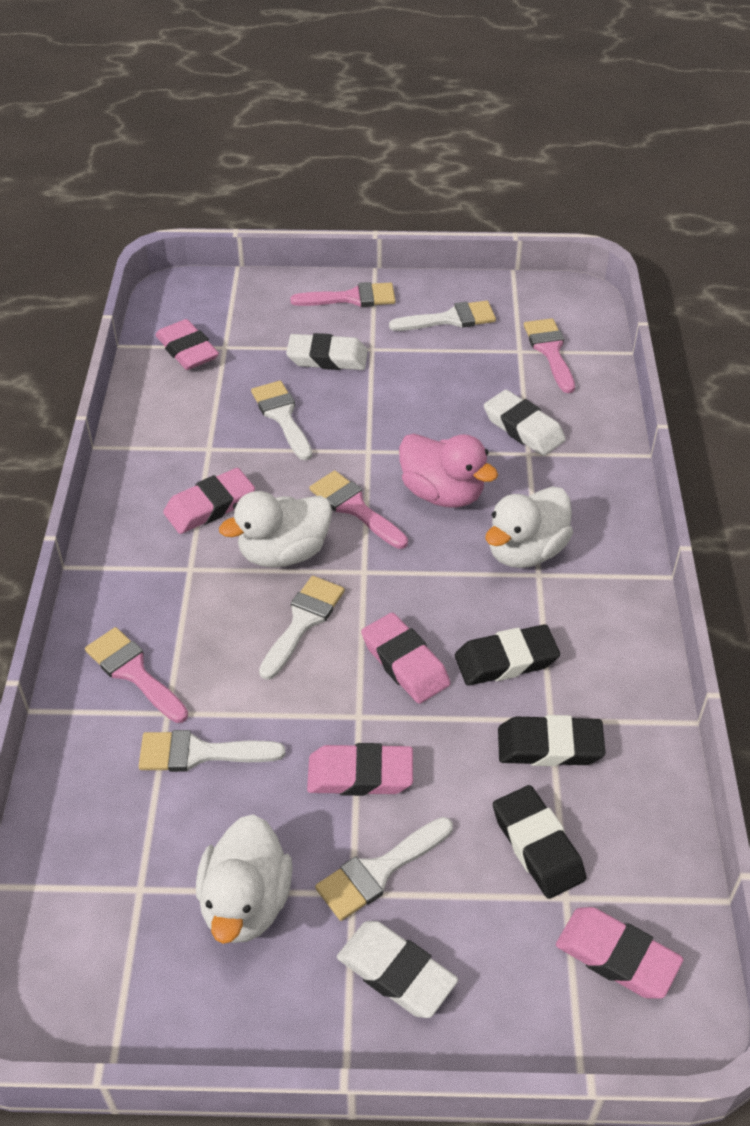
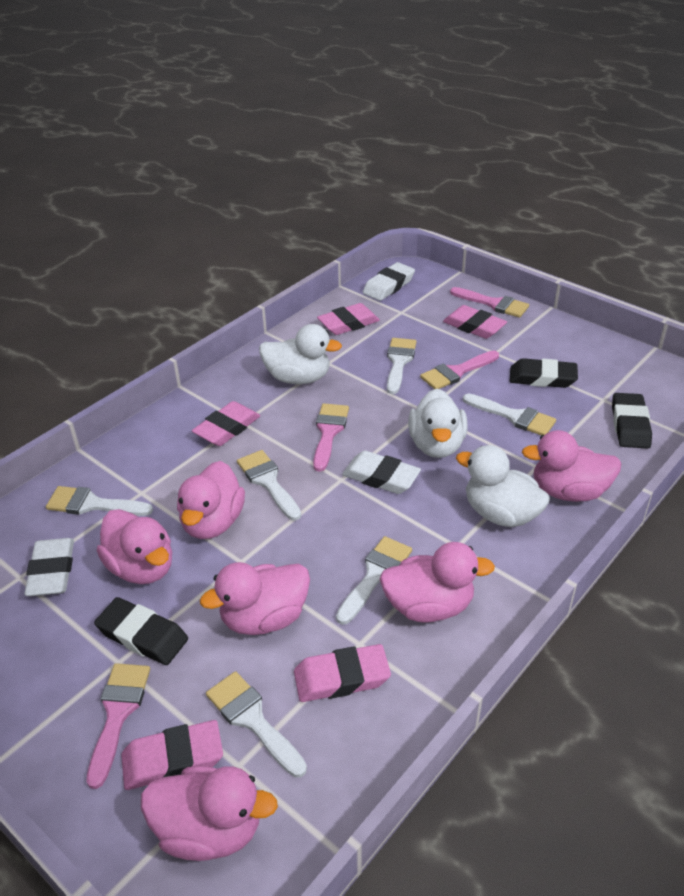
pink duck: 1 -> 6
white brush: 5 -> 6

